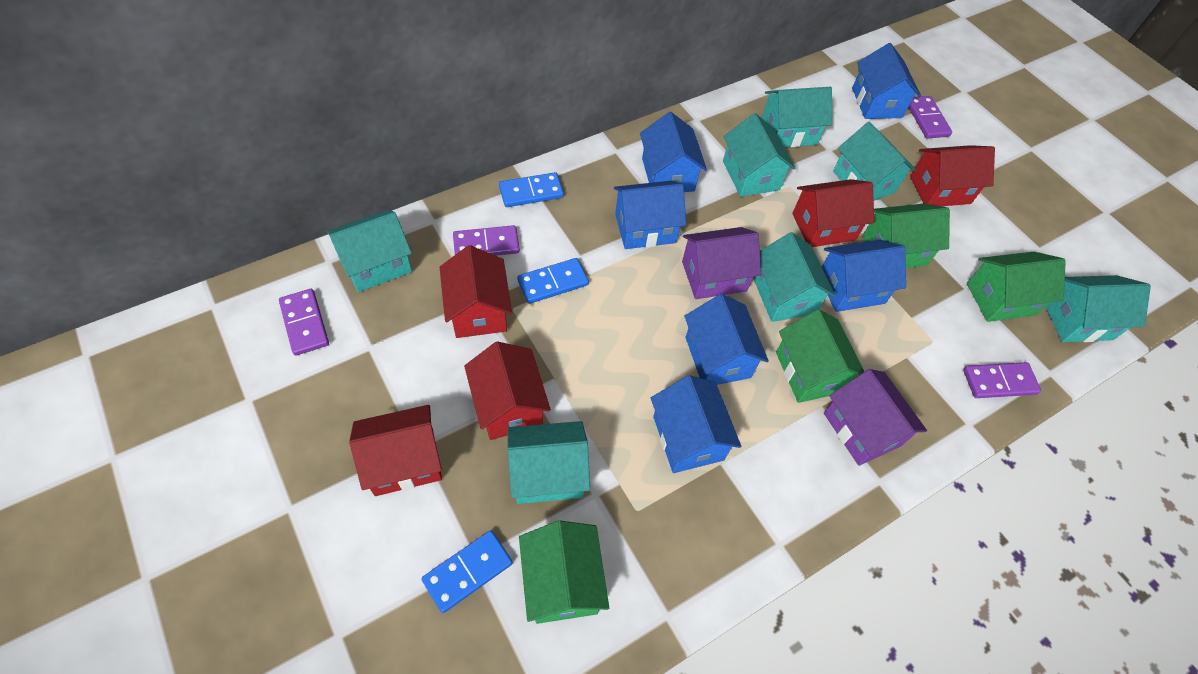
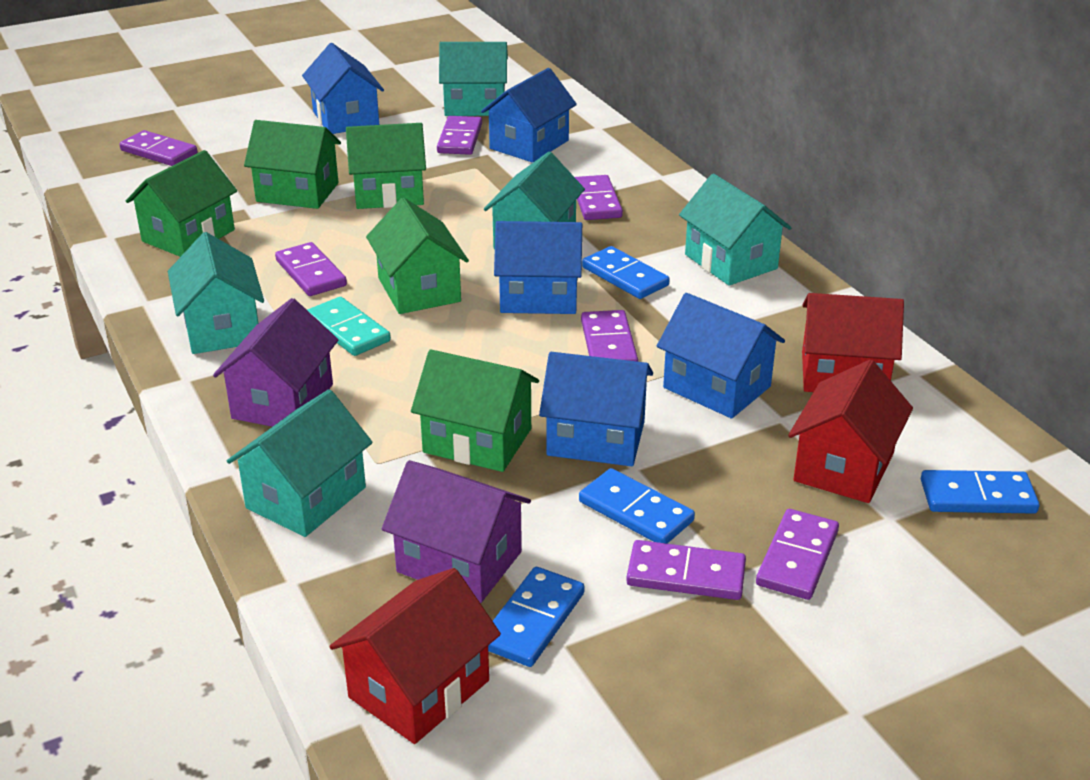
blue domino: 3 -> 4
blue house: 6 -> 5
green house: 4 -> 5
purple domino: 4 -> 7
red house: 5 -> 3
turquoise domino: 0 -> 1
turquoise house: 7 -> 5

